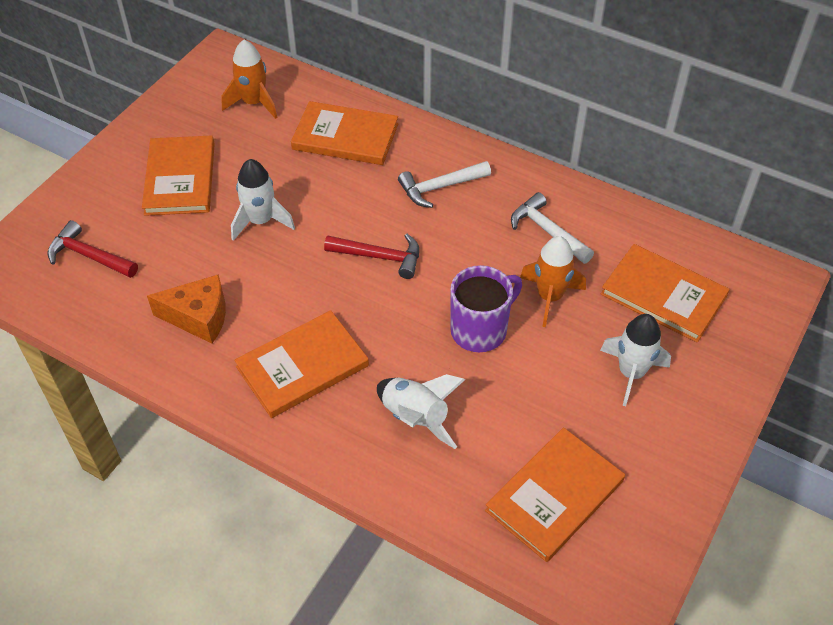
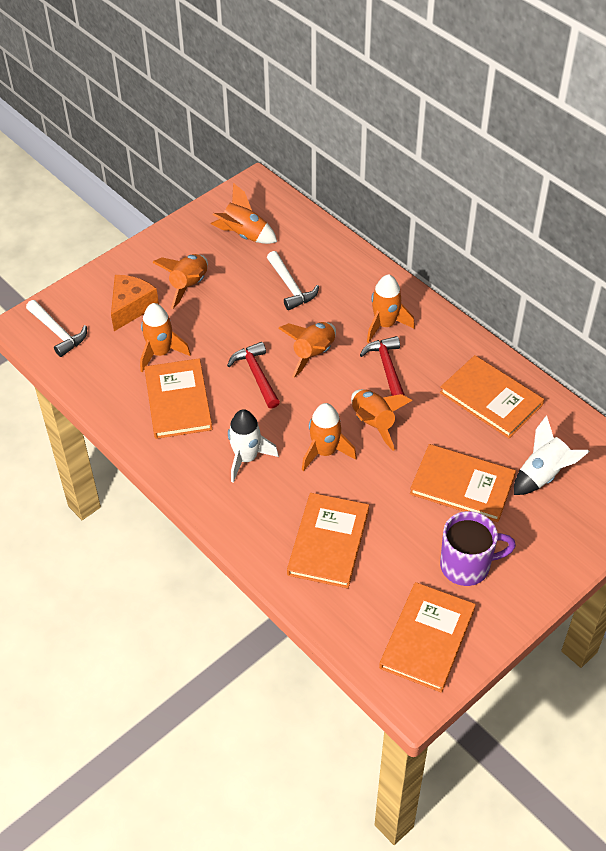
orange rocket: 2 -> 7
white rocket: 3 -> 2

